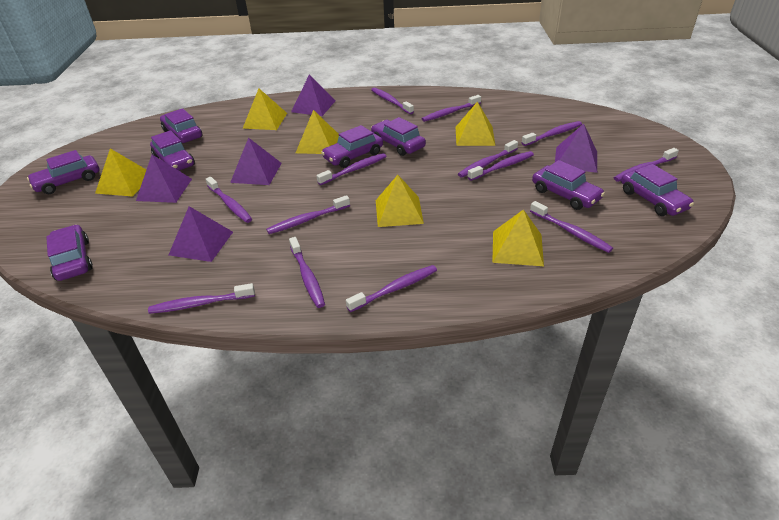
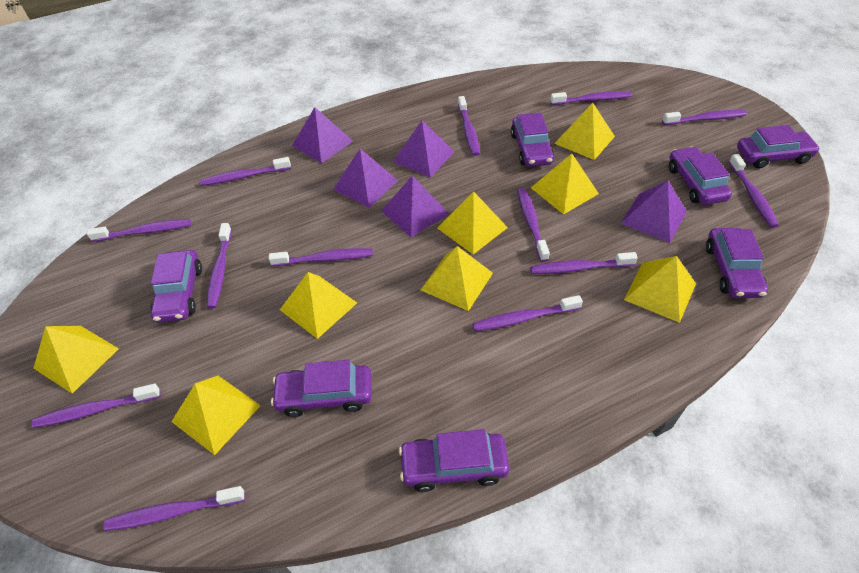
purple car: 8 -> 7
yellow pyramid: 6 -> 8

